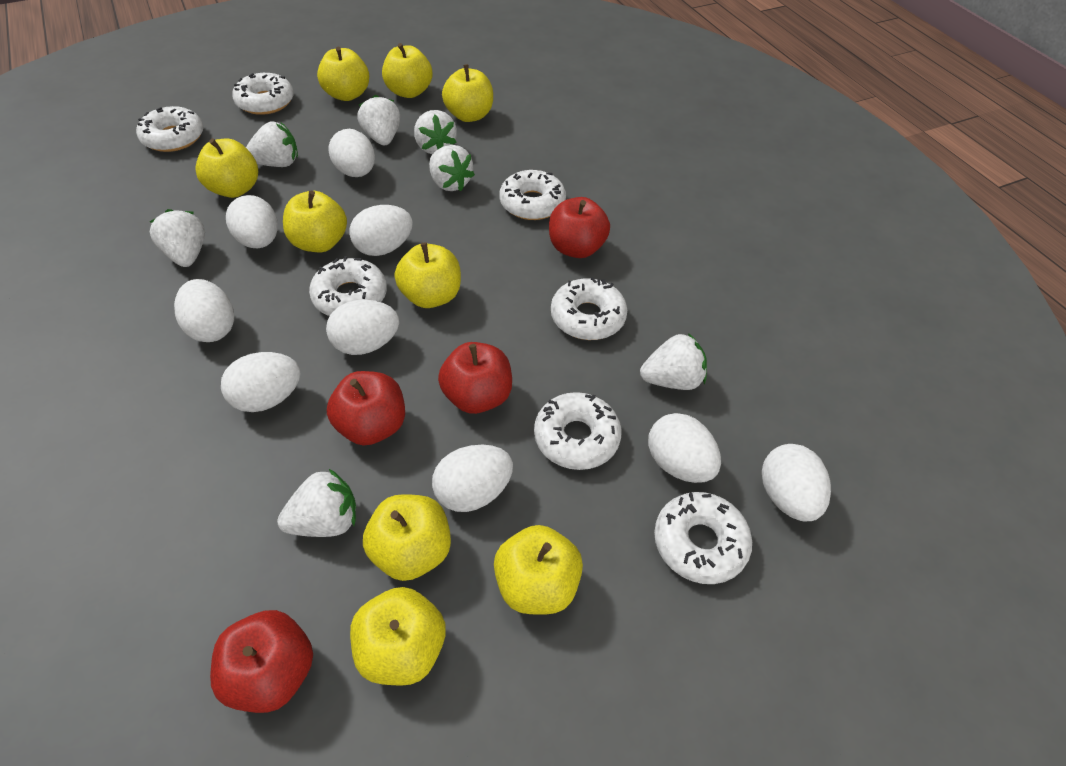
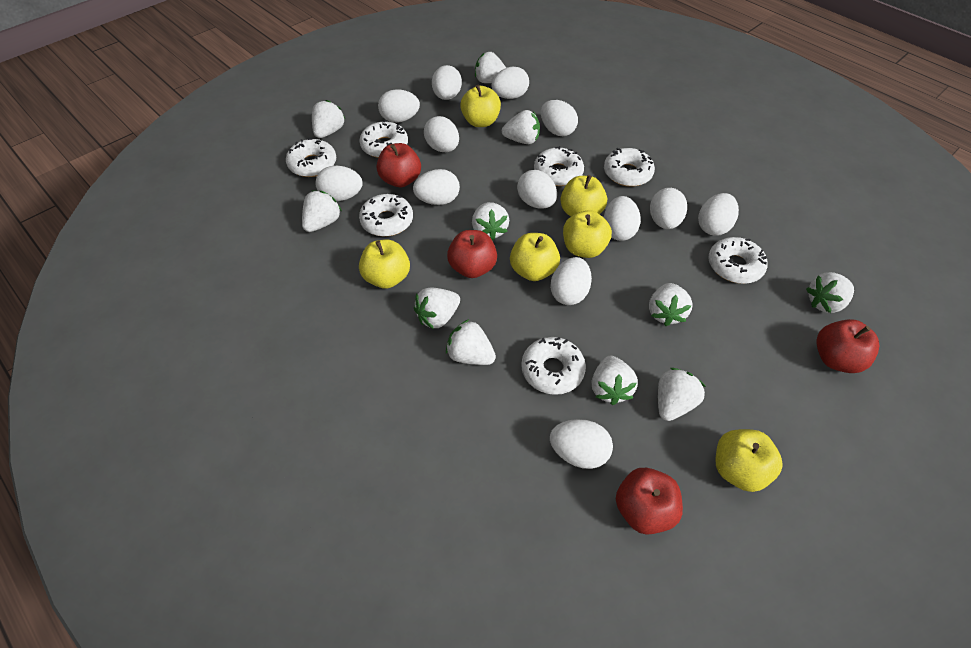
white egg: 9 -> 13
white strawberry: 7 -> 11
yellow apple: 9 -> 6

